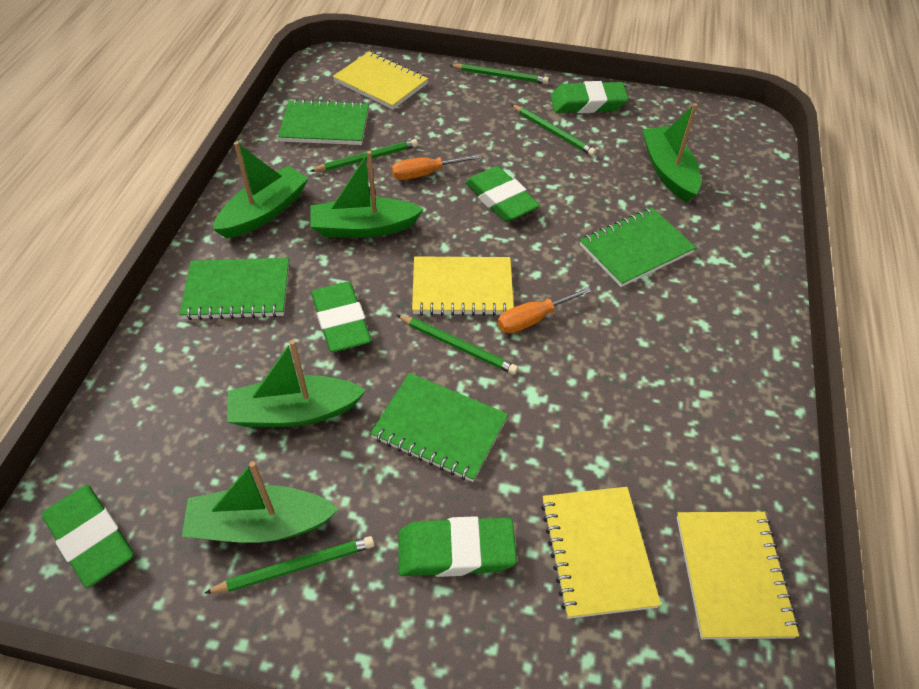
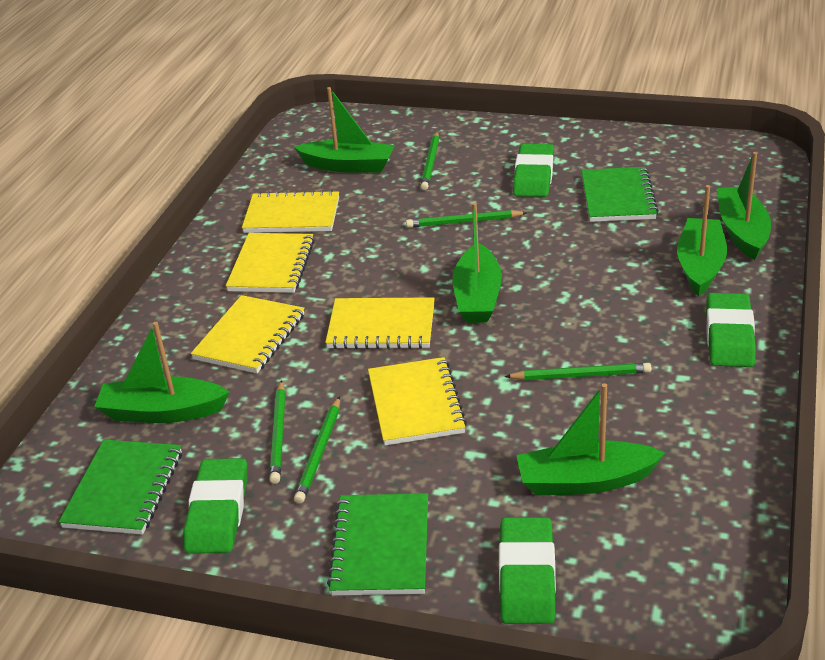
green boat: 5 -> 6
green eraser: 5 -> 4
green notebook: 4 -> 3
orange screwdriver: 2 -> 0
yellow notebook: 4 -> 5

